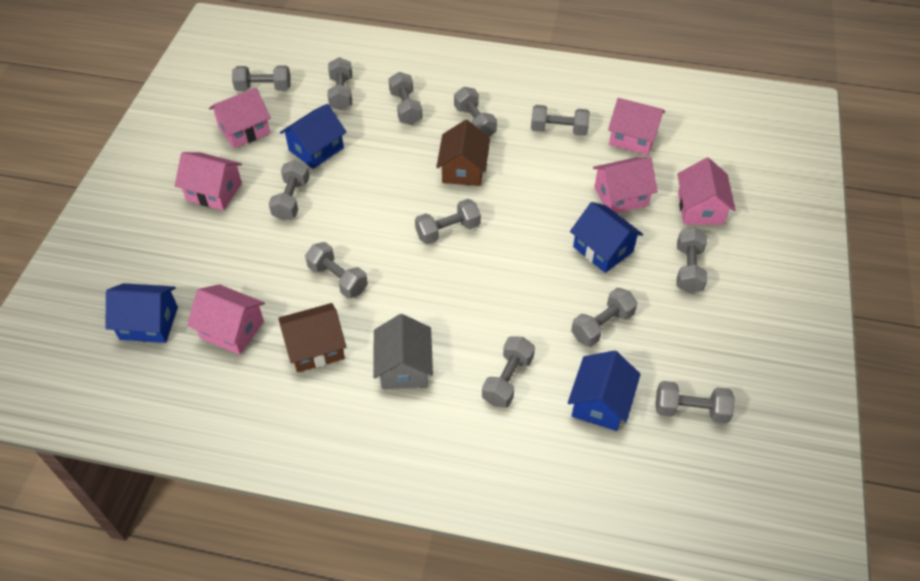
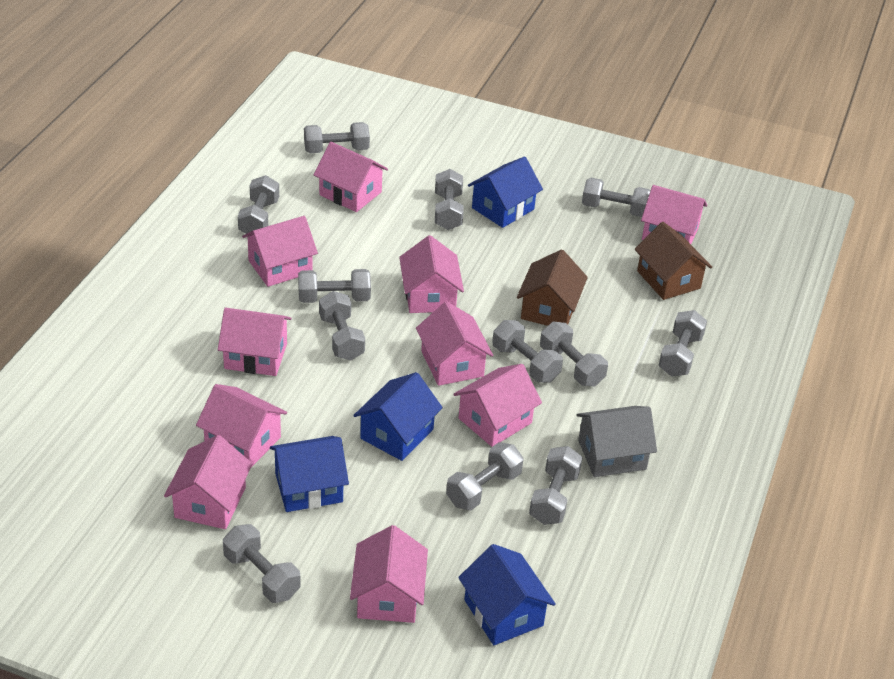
pink house: 6 -> 10

